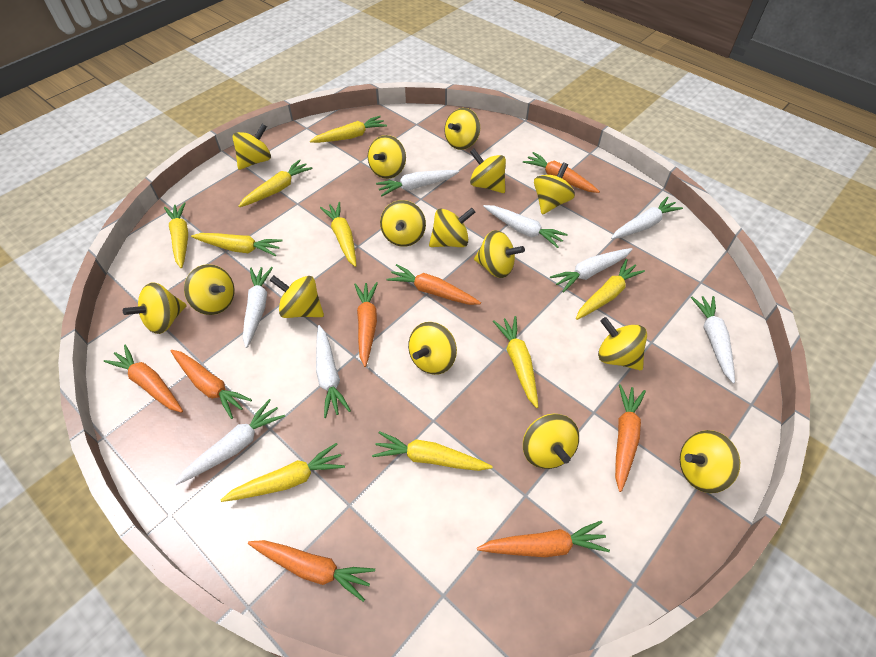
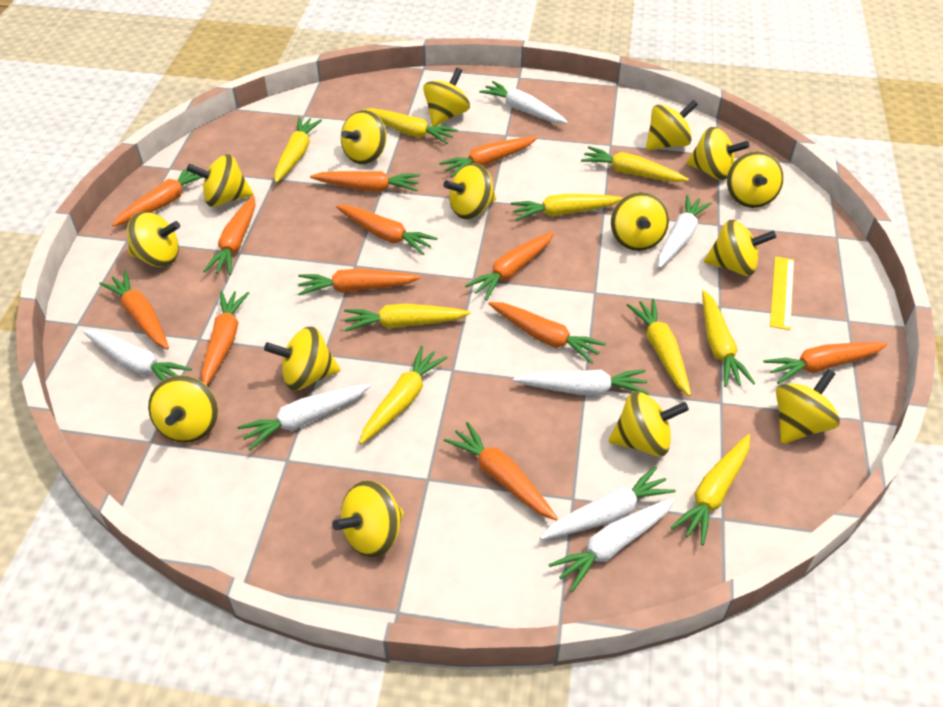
orange carrot: 8 -> 12
white carrot: 8 -> 7
yellow ruler: 0 -> 1

